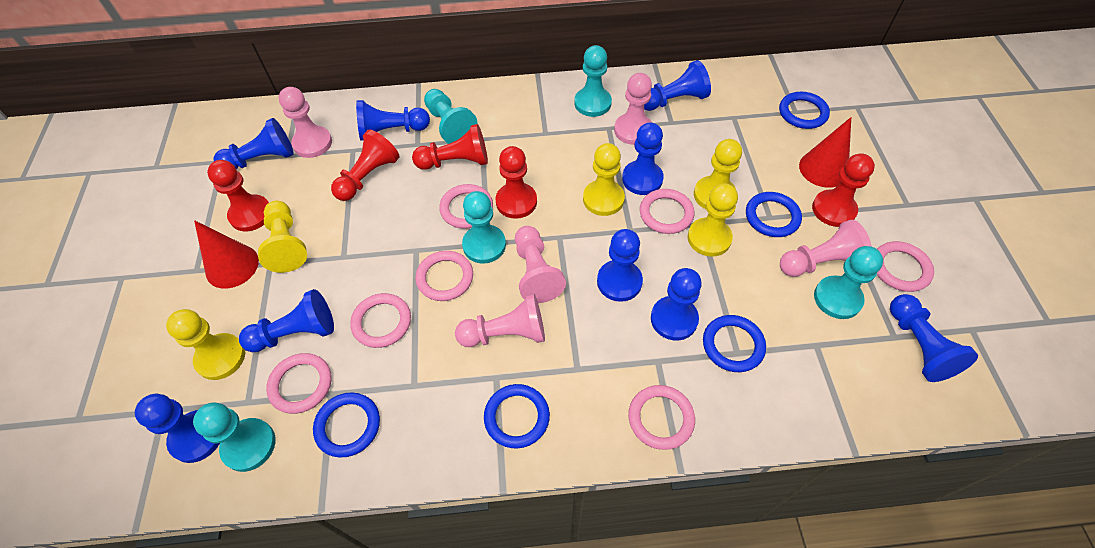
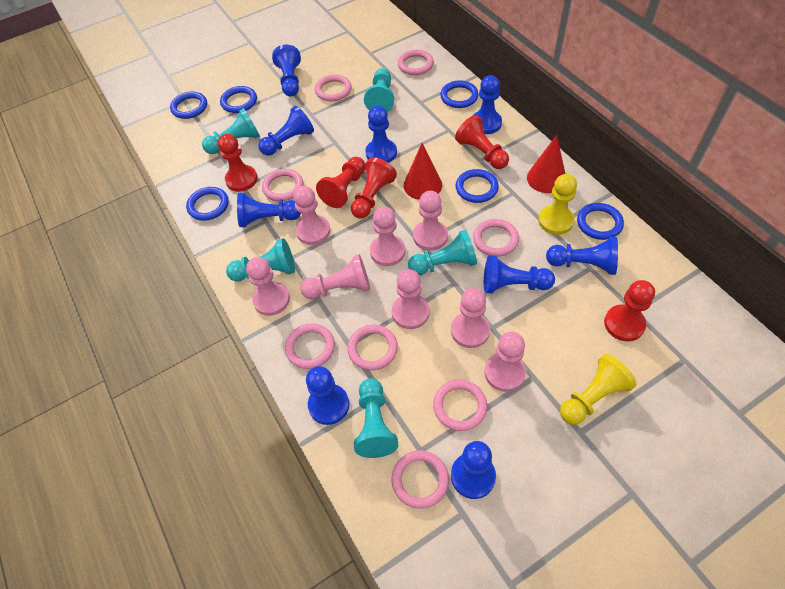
blue ring: 5 -> 6
pink pawn: 5 -> 8
pink ring: 7 -> 8
yellow pawn: 5 -> 2

